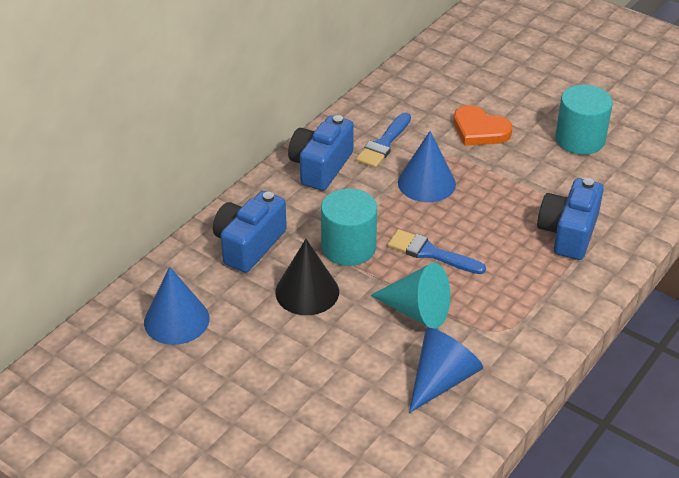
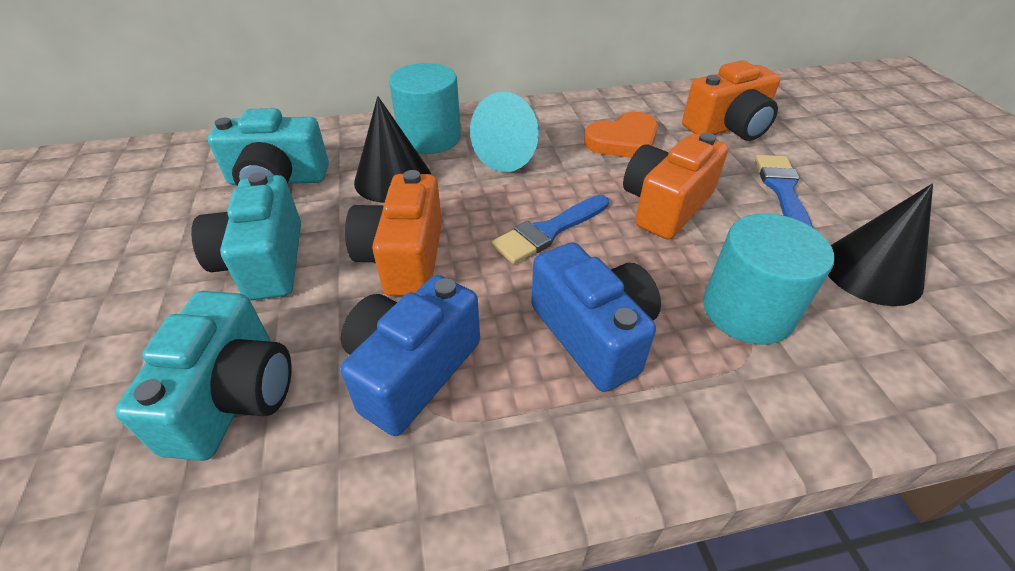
black cone: 1 -> 2
blue camera: 3 -> 2
blue cone: 3 -> 0
orange camera: 0 -> 3
turquoise camera: 0 -> 3

